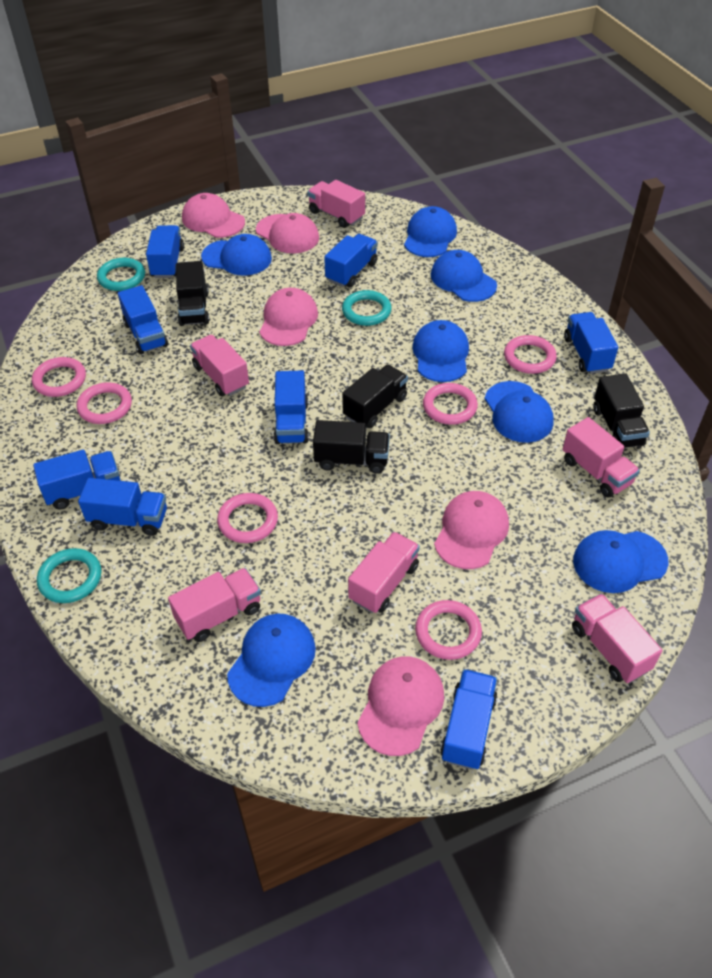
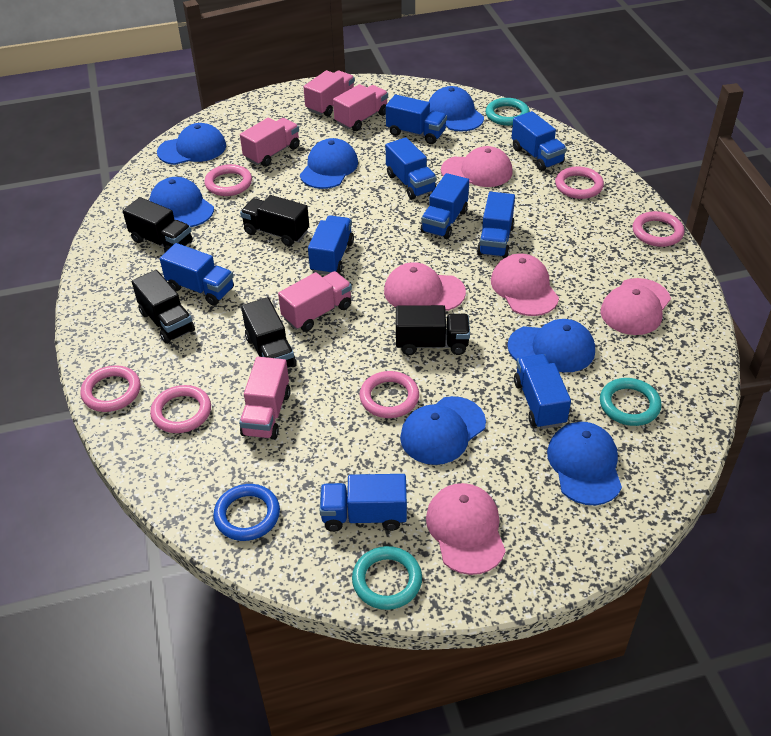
black truck: 4 -> 5
blue ring: 0 -> 1
blue truck: 8 -> 9
pink truck: 6 -> 5

